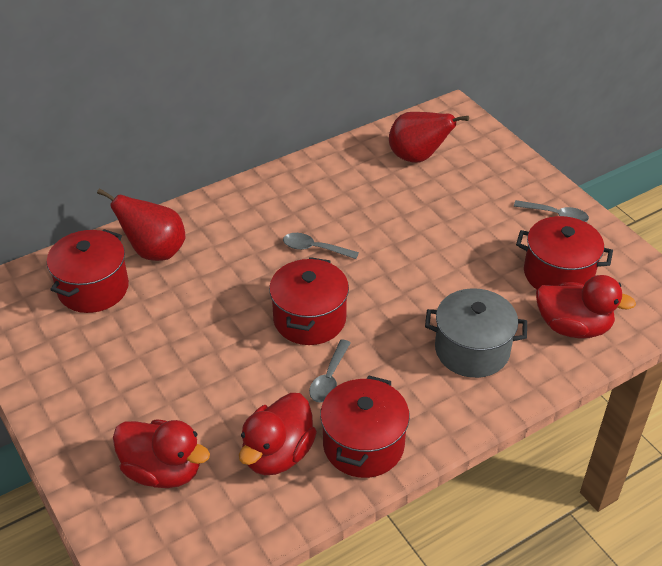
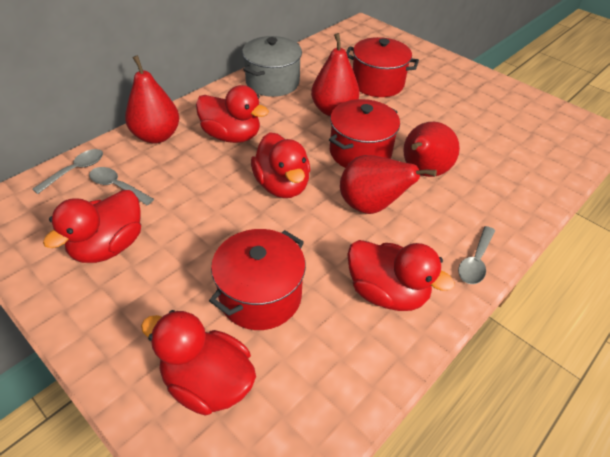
red duck: 3 -> 5
red pear: 2 -> 4
red pot: 4 -> 3

